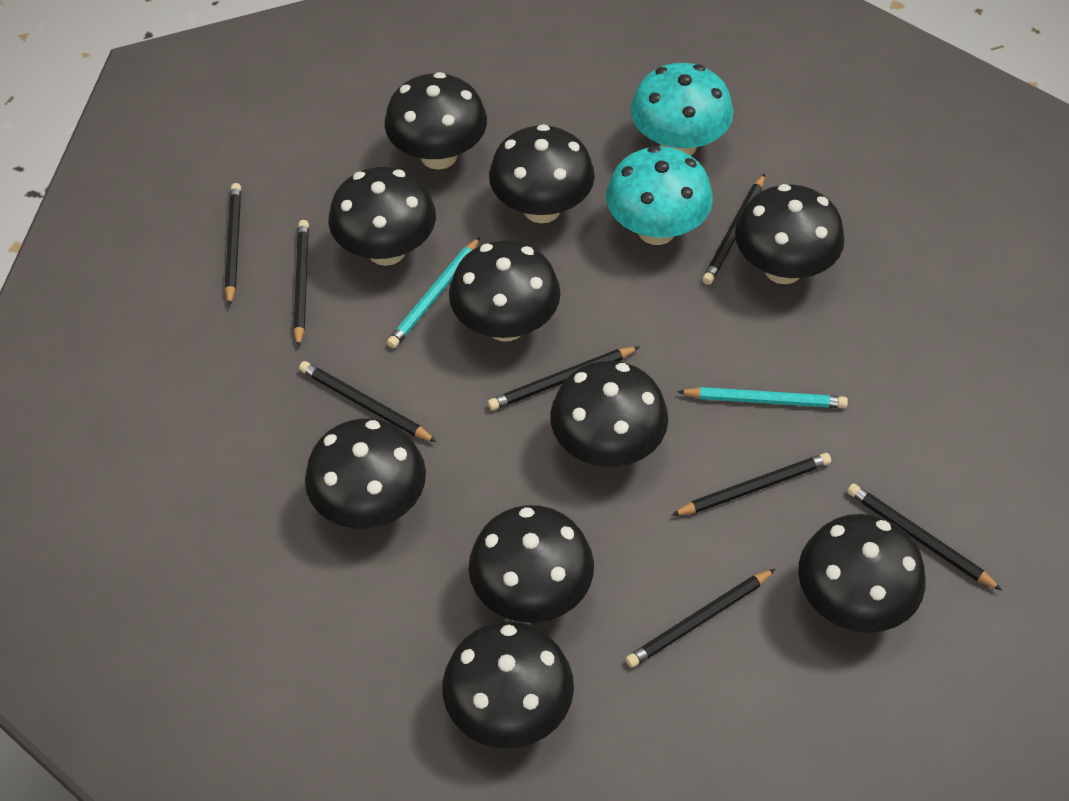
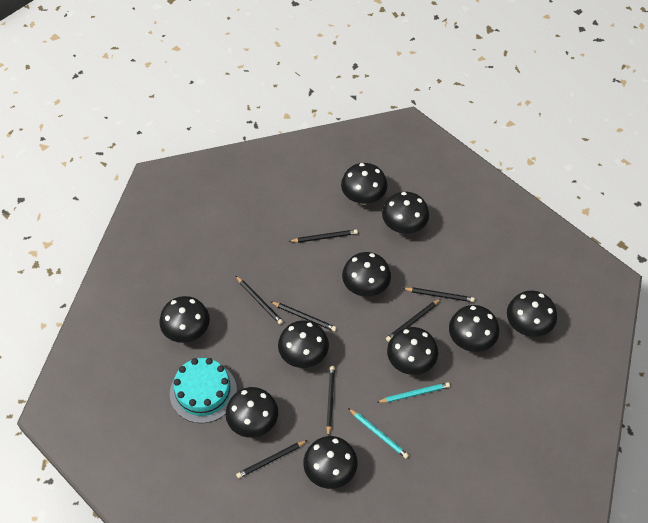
black pencil: 8 -> 7
turquoise cake: 0 -> 1
turquoise mushroom: 2 -> 0

